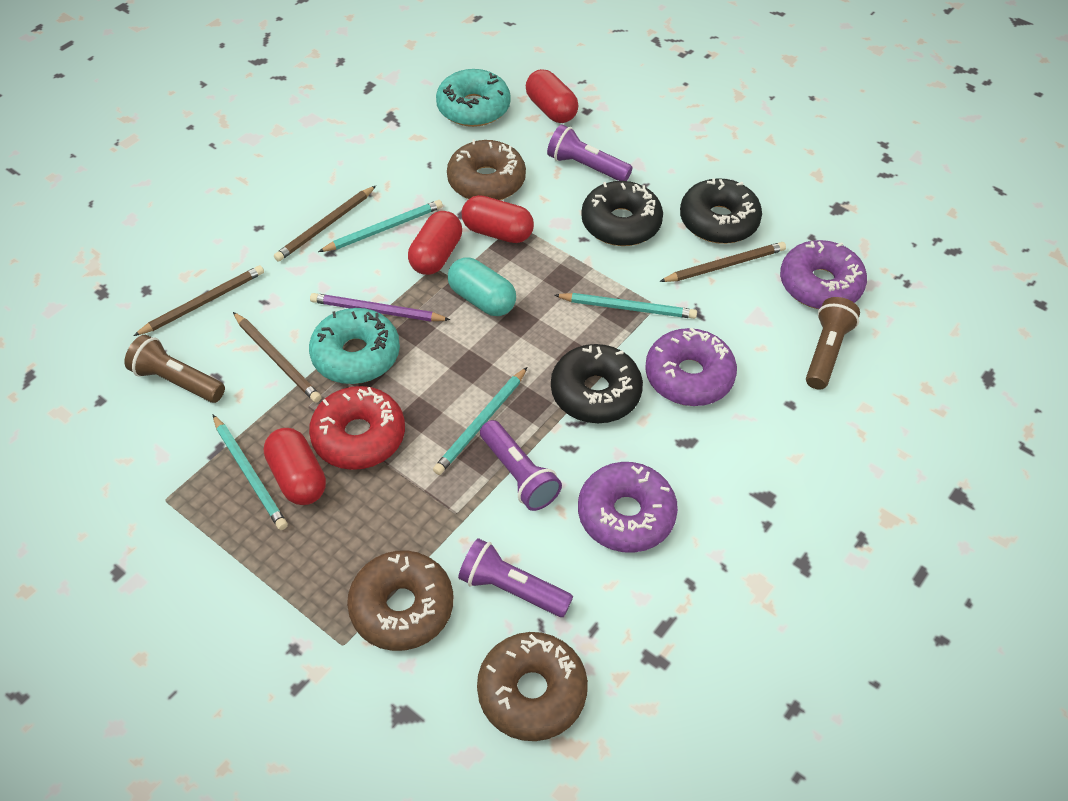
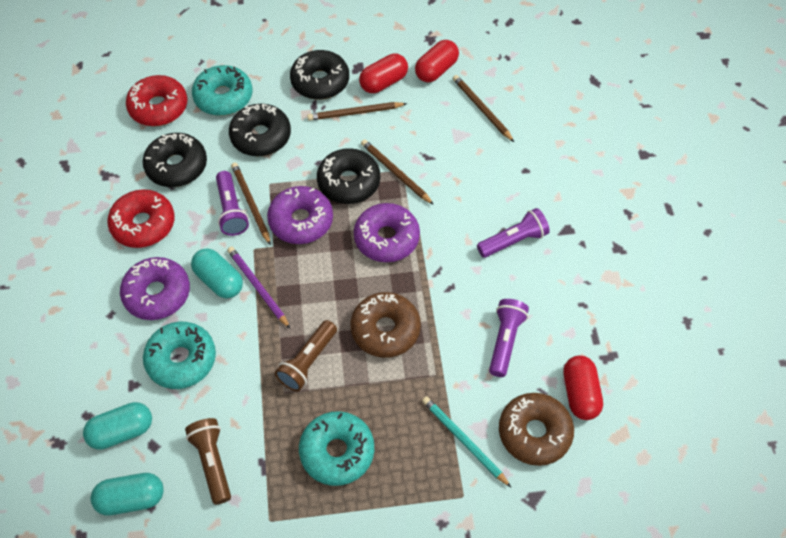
black donut: 3 -> 4
brown donut: 3 -> 2
red capsule: 4 -> 3
red donut: 1 -> 2
turquoise capsule: 1 -> 3
turquoise donut: 2 -> 3
turquoise pencil: 4 -> 1

